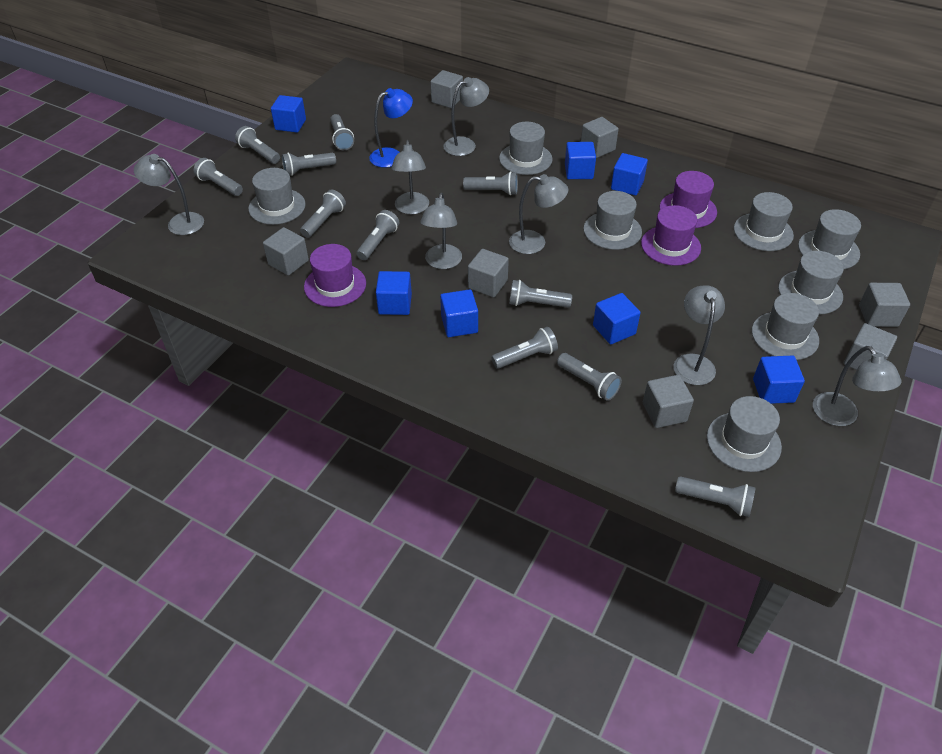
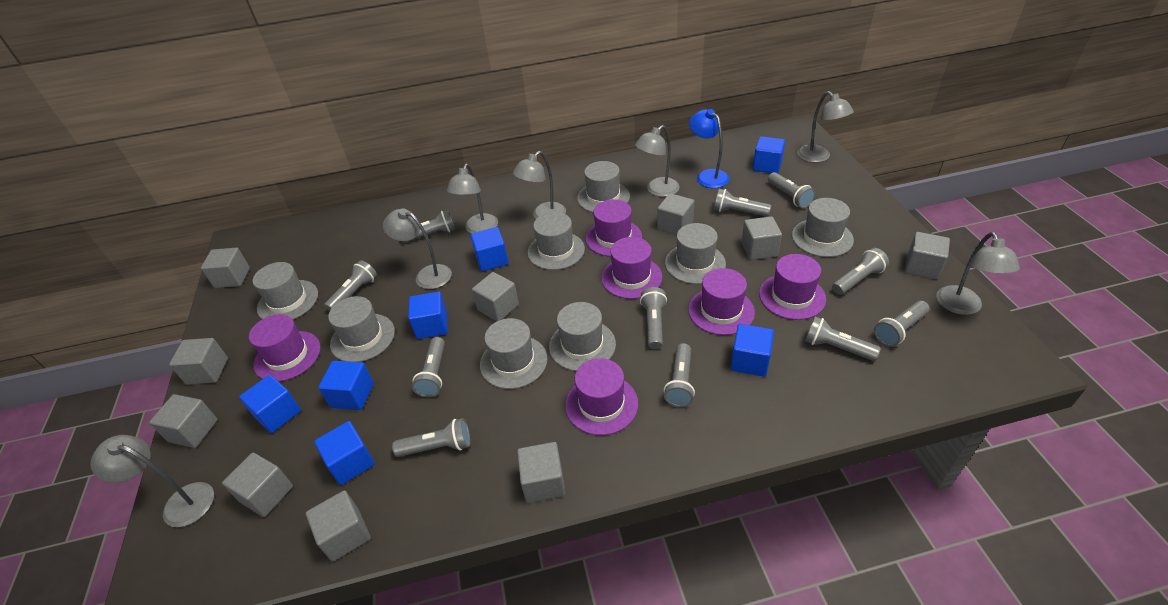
grey cube: 7 -> 10
purple hat: 3 -> 6

